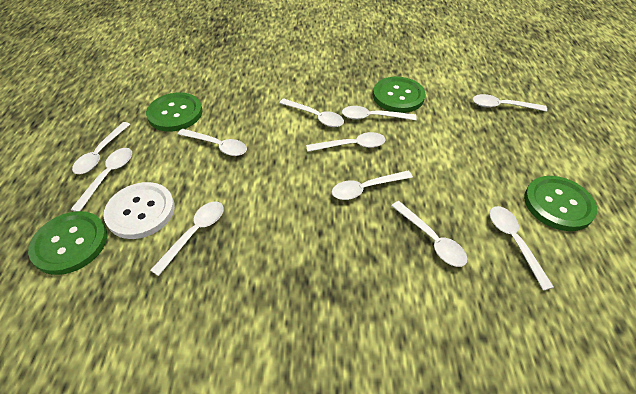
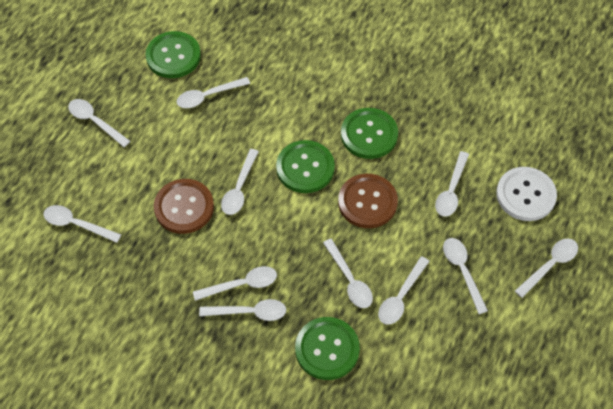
brown button: 0 -> 2

